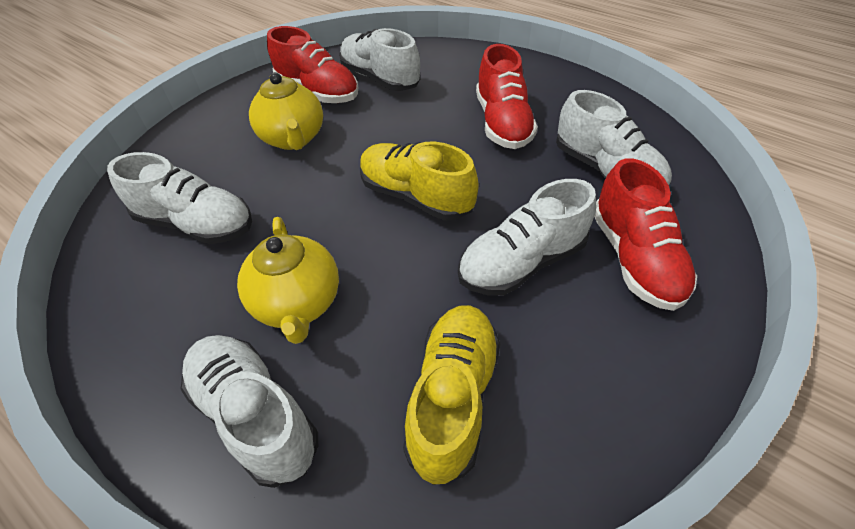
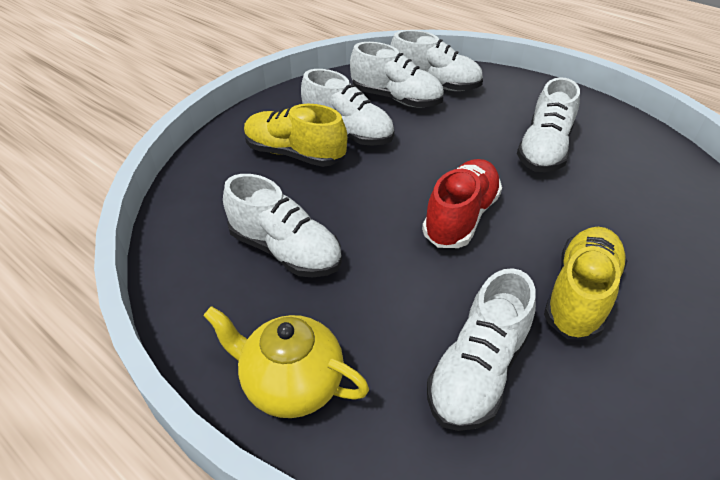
red shoe: 3 -> 1
white shoe: 5 -> 6
yellow teapot: 2 -> 1

